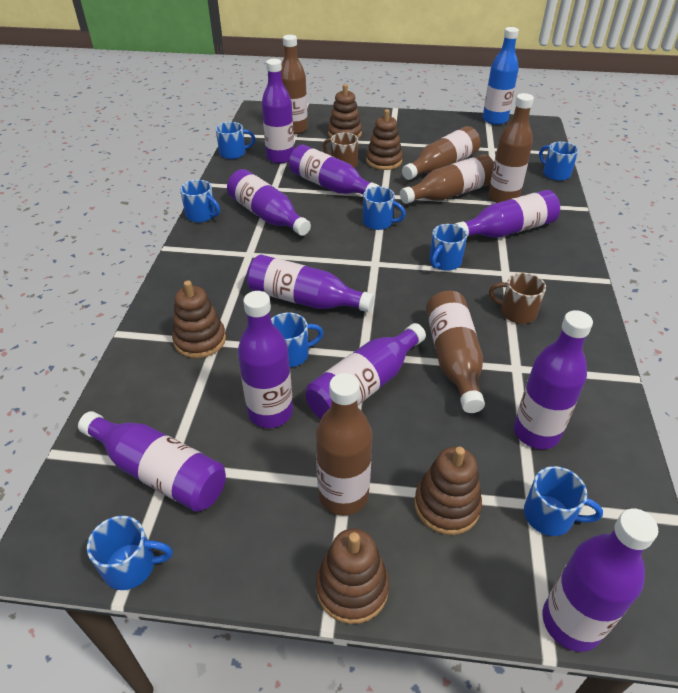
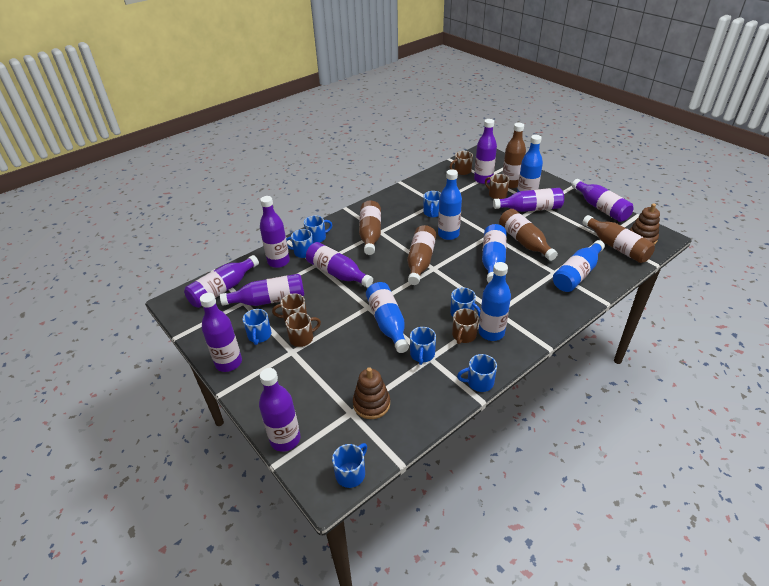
blue bottle: 1 -> 6
brown bottle: 6 -> 5
brown mug: 2 -> 5
brown stacking toy: 5 -> 2
purple bottle: 10 -> 9

